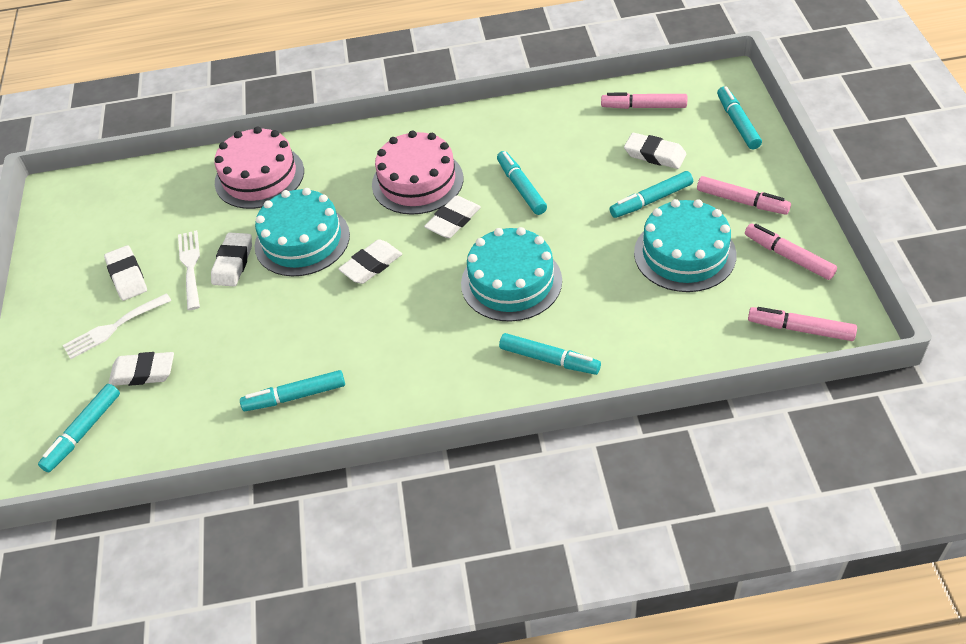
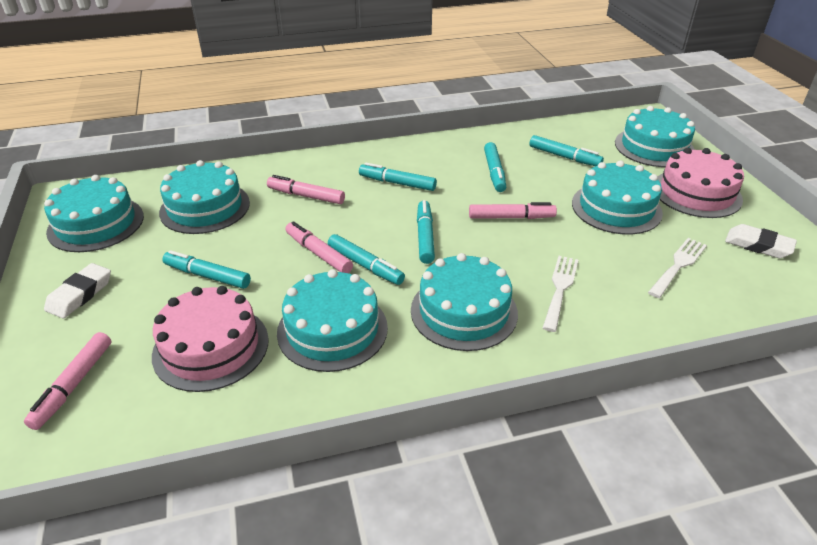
turquoise cake: 3 -> 6
white eraser: 6 -> 2

